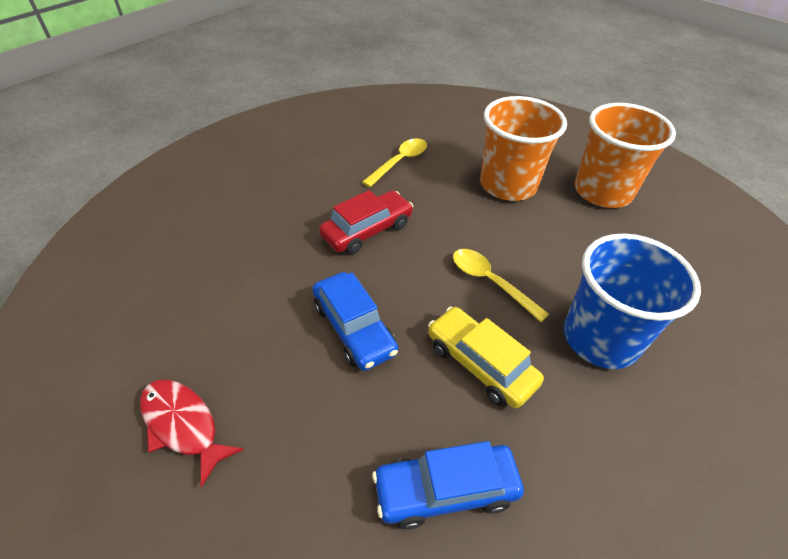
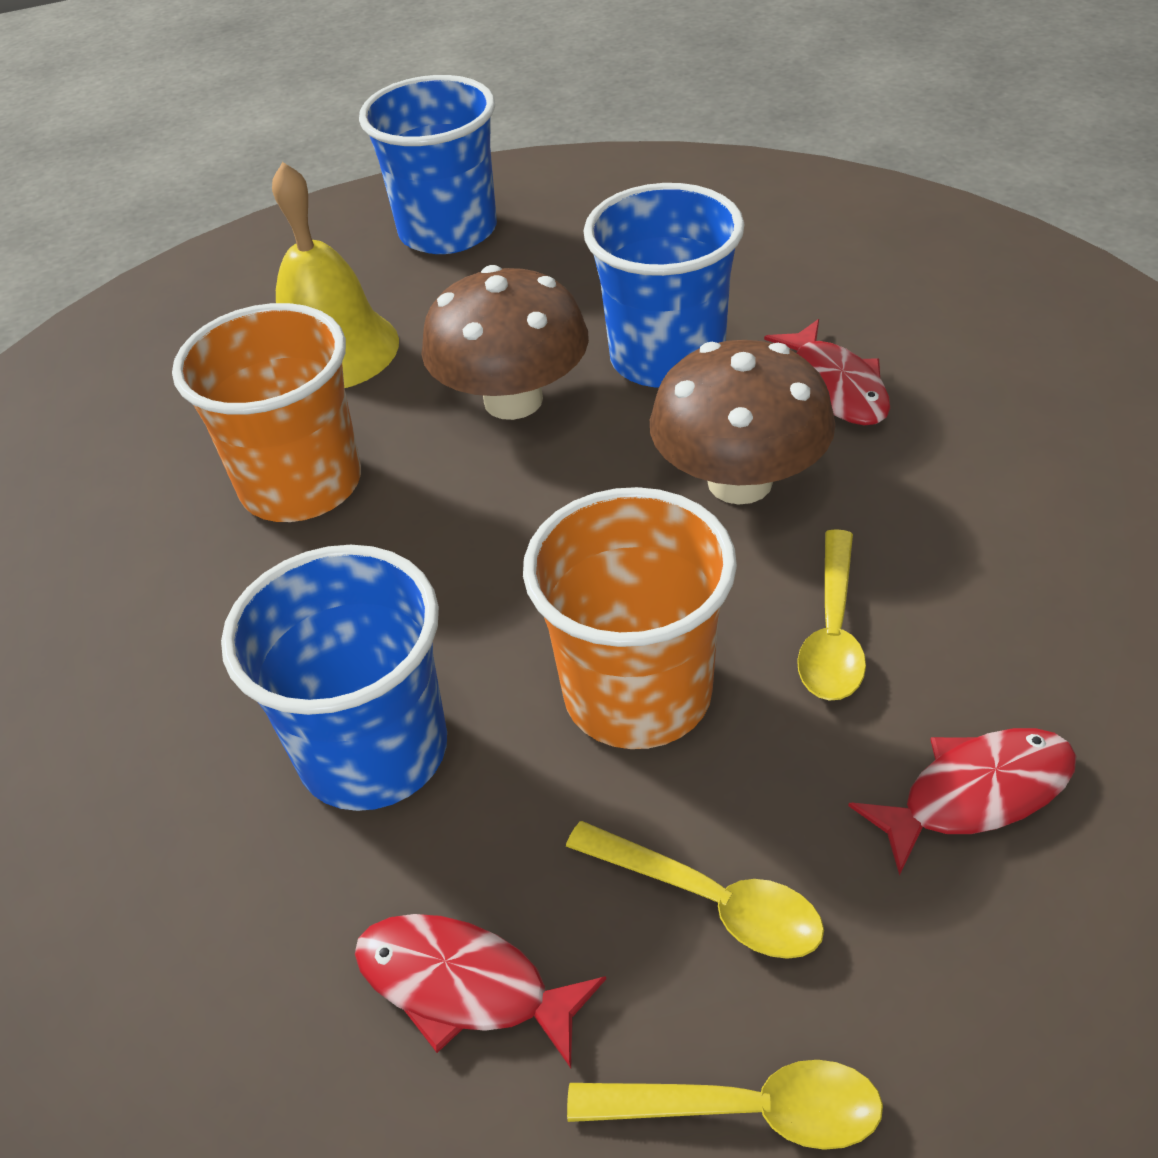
blue car: 2 -> 0
blue cup: 1 -> 3
brown mushroom: 0 -> 2
red car: 1 -> 0
red fish: 1 -> 3
yellow bell: 0 -> 1
yellow car: 1 -> 0
yellow spoon: 2 -> 3

